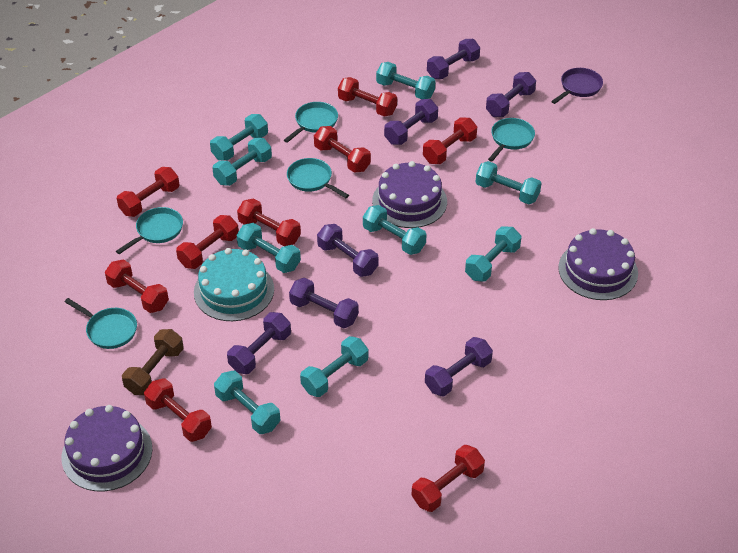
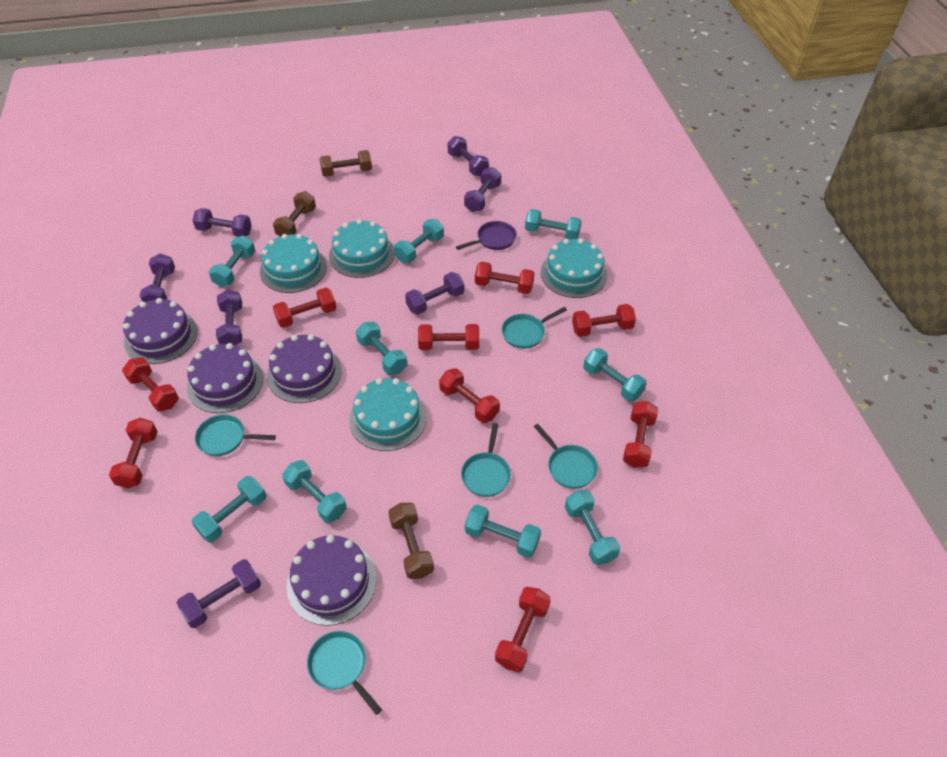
brown dumbbell: 1 -> 3
purple cake: 3 -> 4
turquoise cake: 1 -> 4

